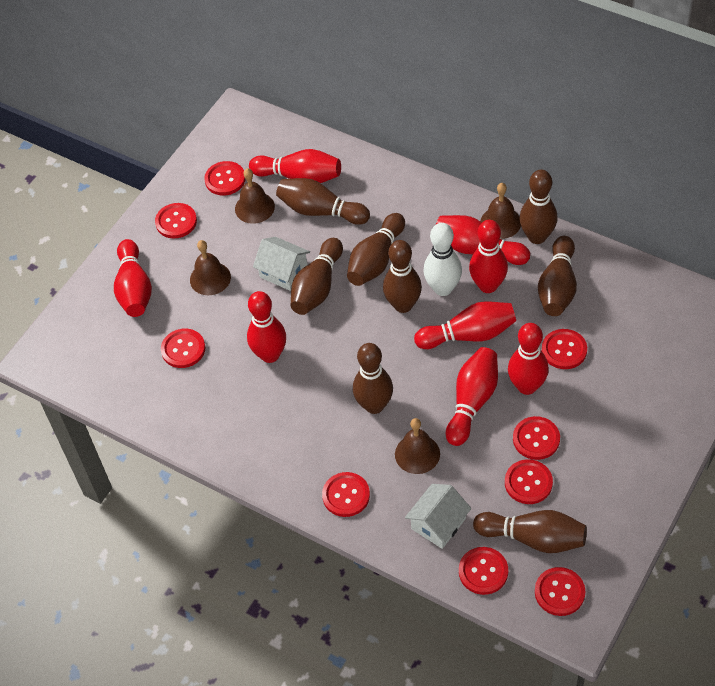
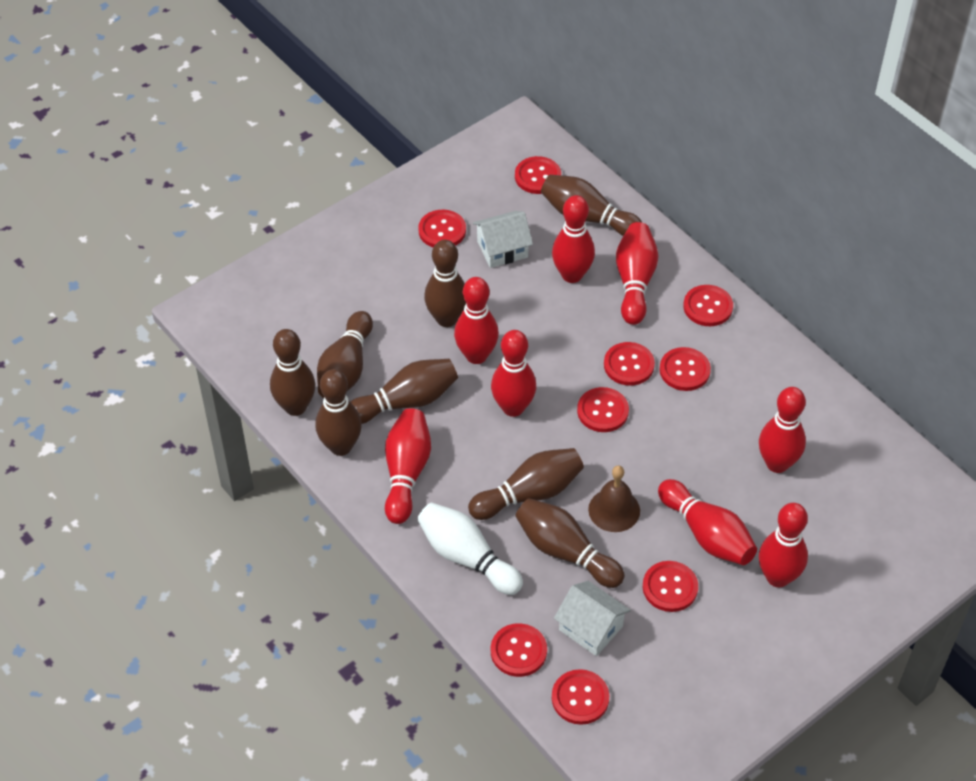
brown bell: 4 -> 1

